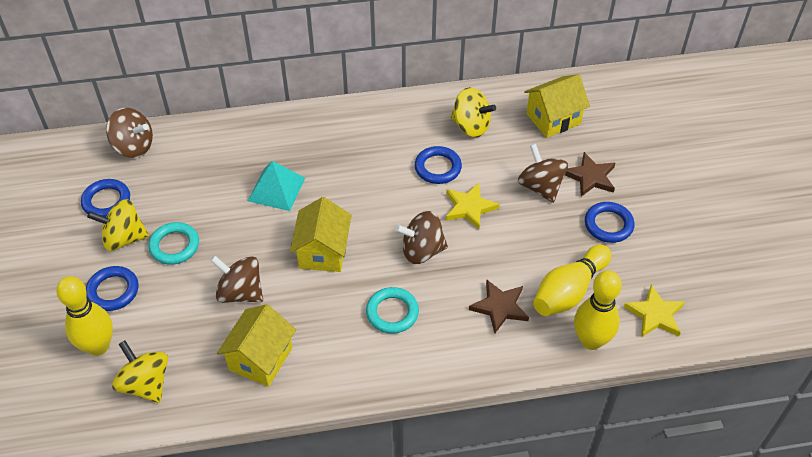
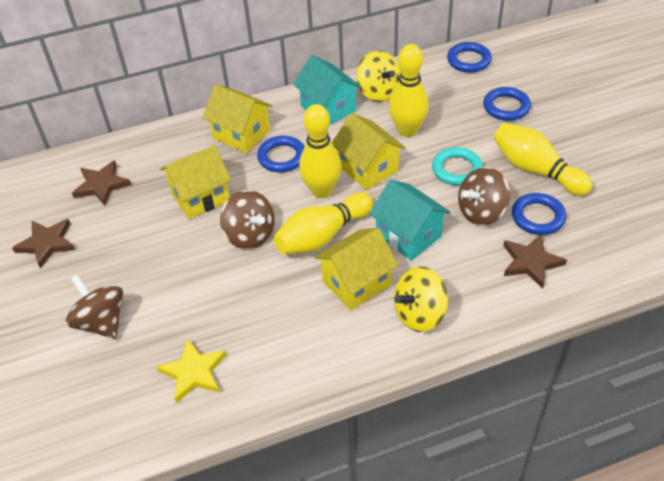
brown spinning top: 4 -> 3
brown star: 2 -> 3
turquoise house: 0 -> 2
turquoise pyramid: 1 -> 0
turquoise ring: 2 -> 1
yellow bowling pin: 3 -> 4
yellow house: 3 -> 4
yellow spinning top: 3 -> 2
yellow star: 2 -> 1

